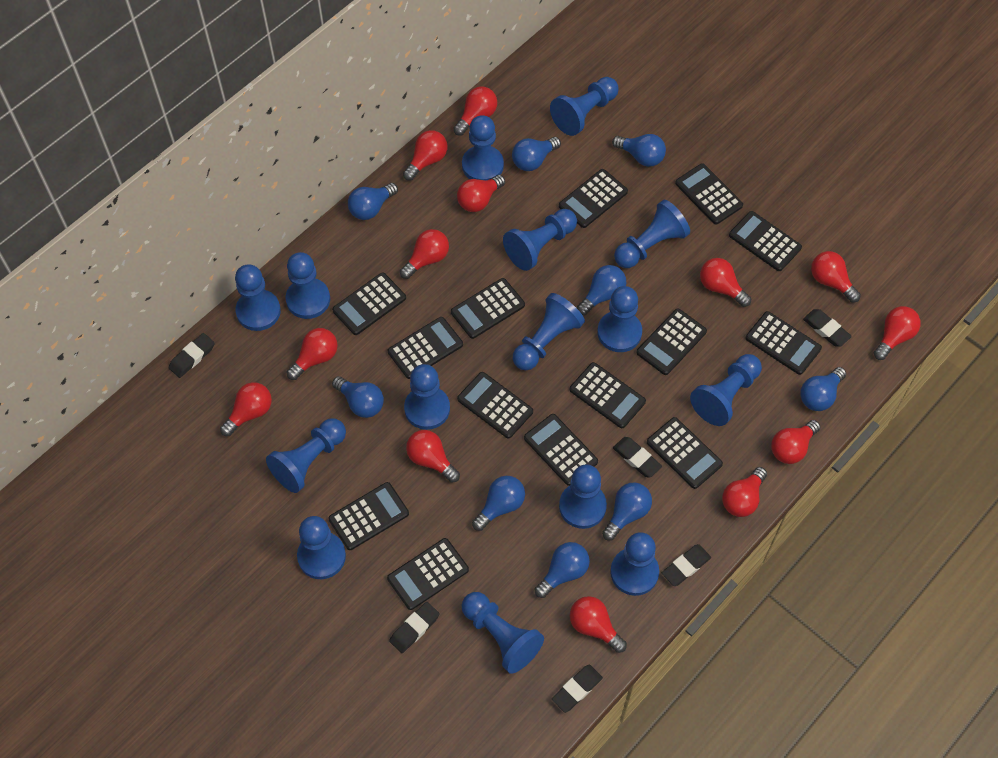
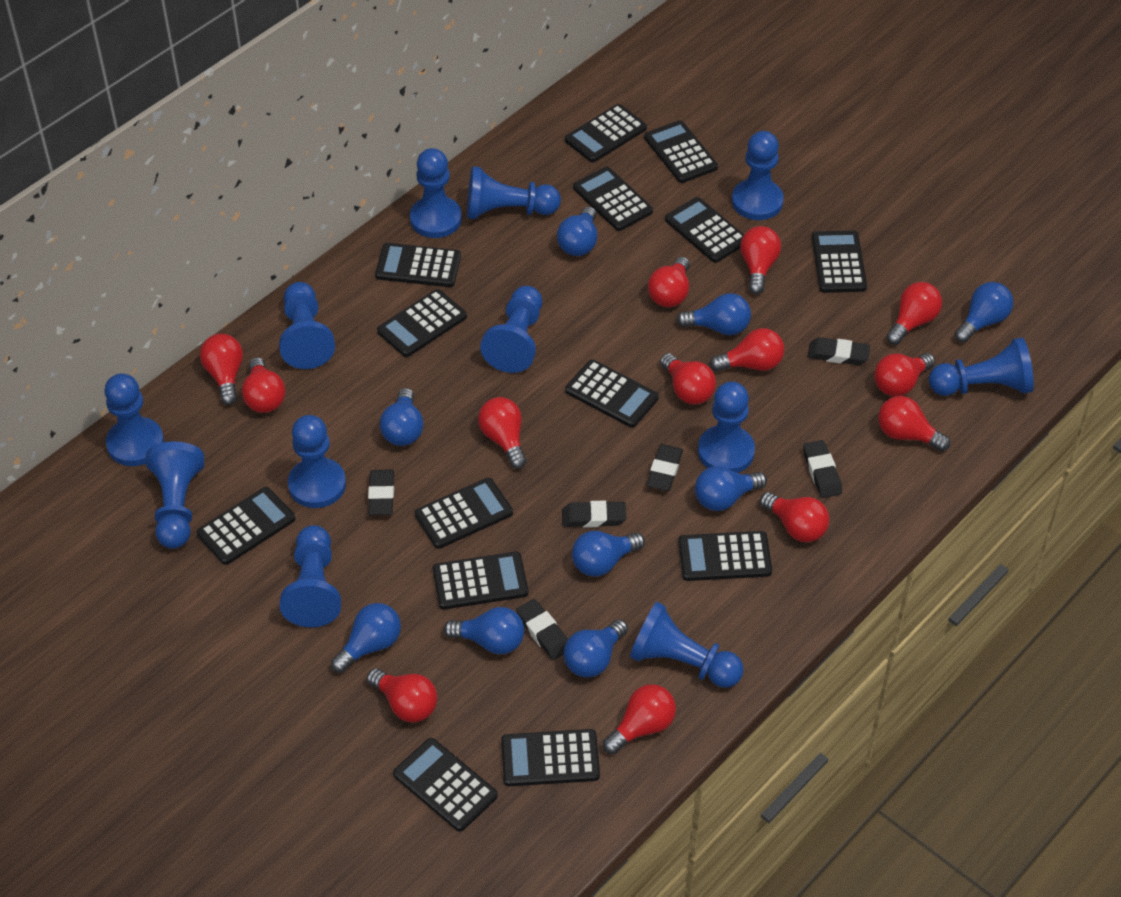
blue pawn: 15 -> 12

